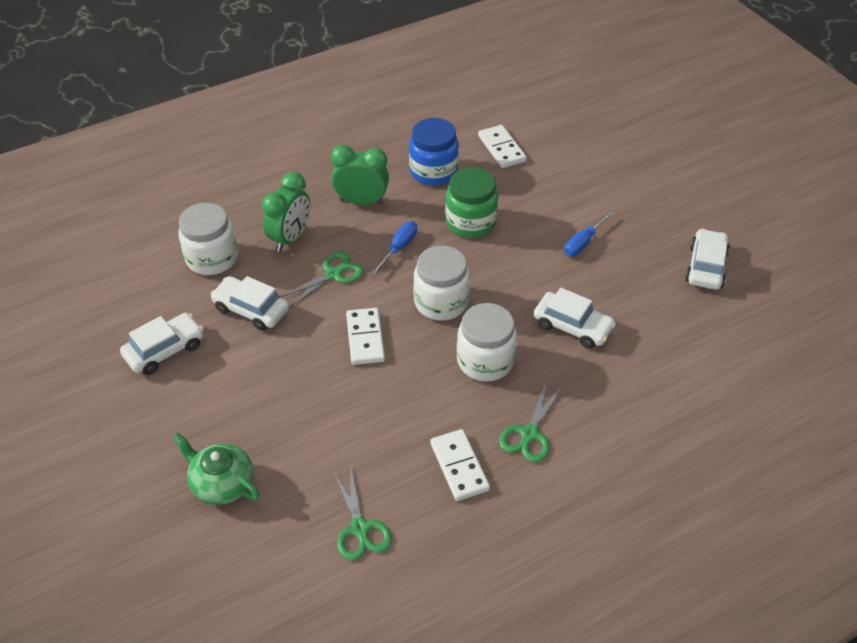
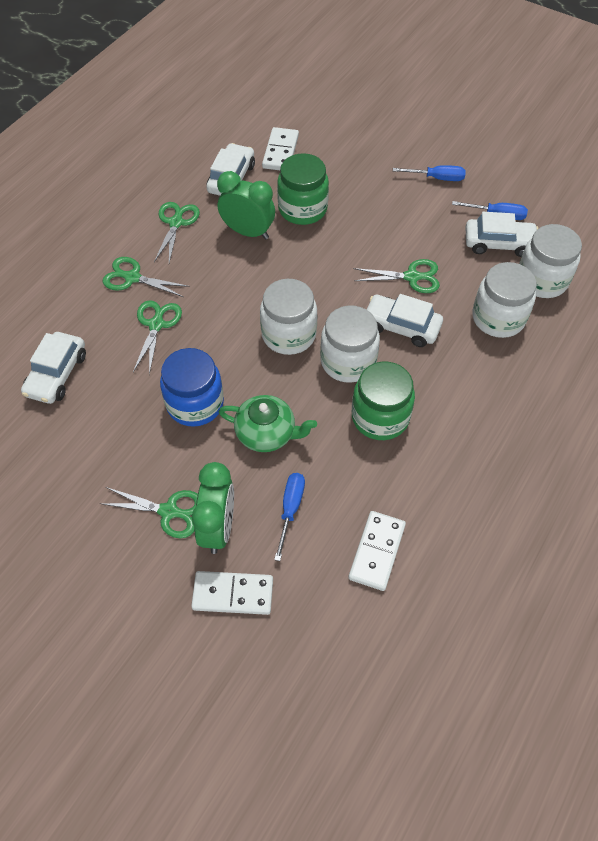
blue screwdriver: 2 -> 3
green jar: 1 -> 2
green scissors: 3 -> 5
white jar: 3 -> 4

